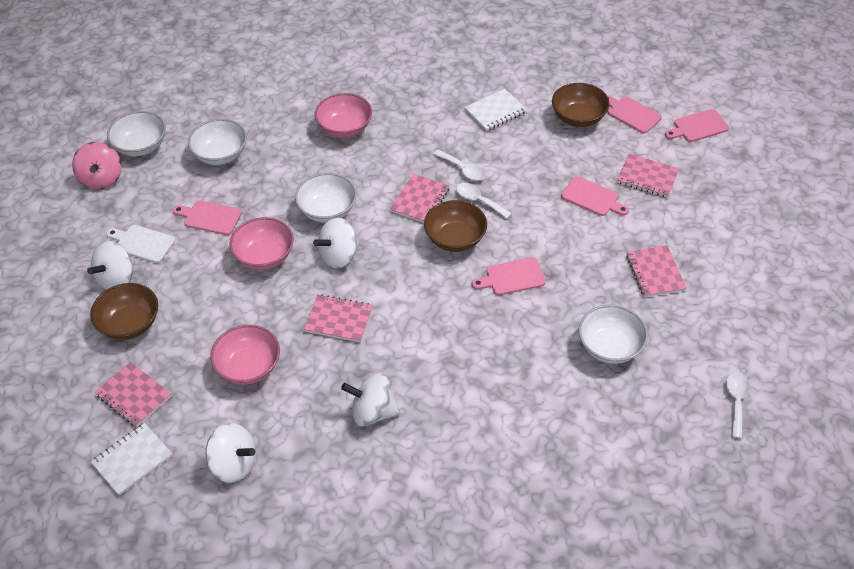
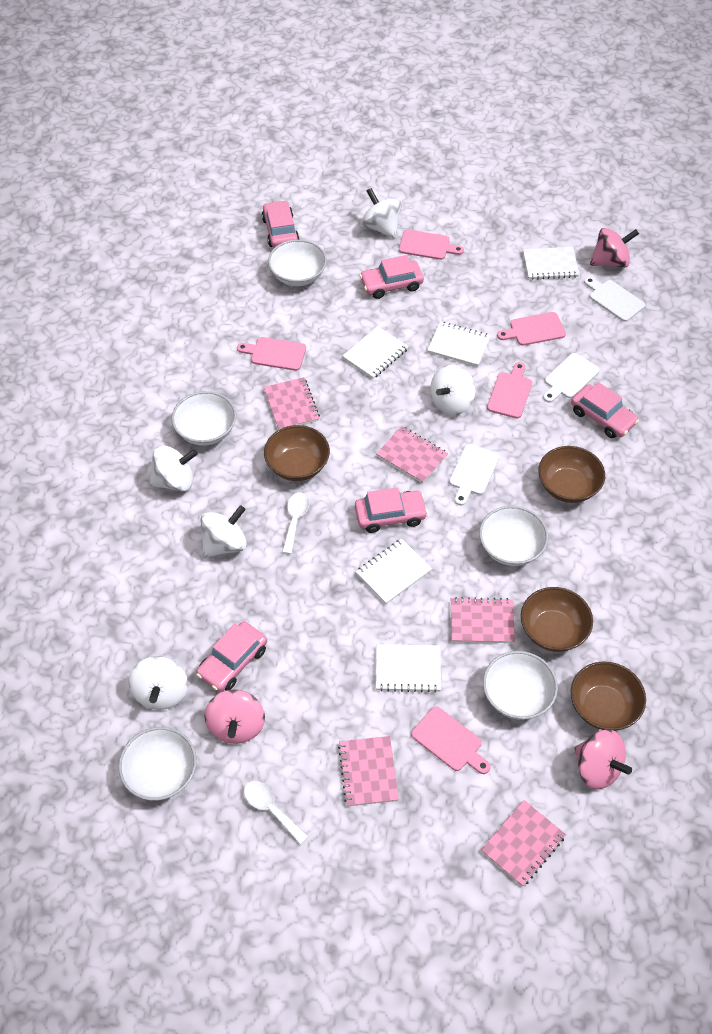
brown bowl: 3 -> 4
pink bowl: 3 -> 0
pink car: 0 -> 5
pink spinning top: 1 -> 3
white bowl: 4 -> 5
white cutting board: 1 -> 3
white notebook: 2 -> 5
white spinning top: 4 -> 5
white spoon: 3 -> 2

